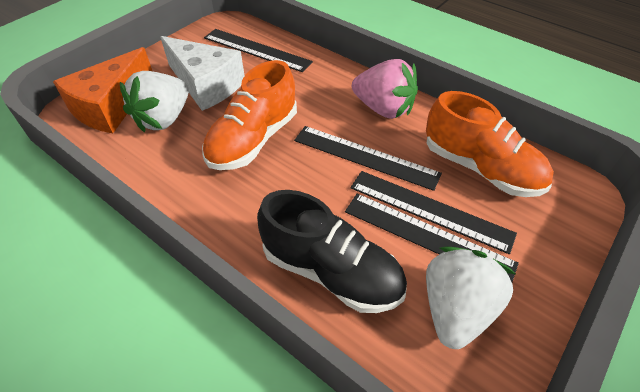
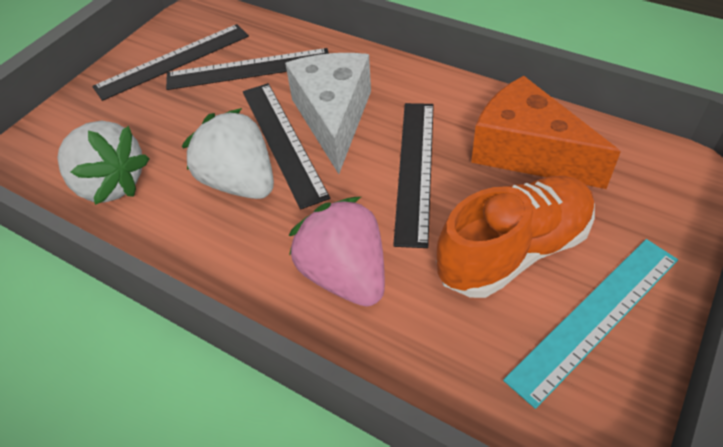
black shoe: 1 -> 0
orange shoe: 2 -> 1
turquoise ruler: 0 -> 1

